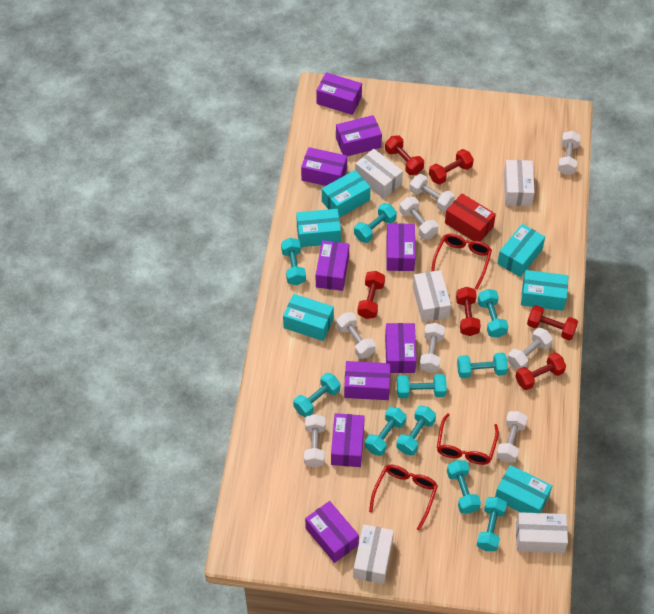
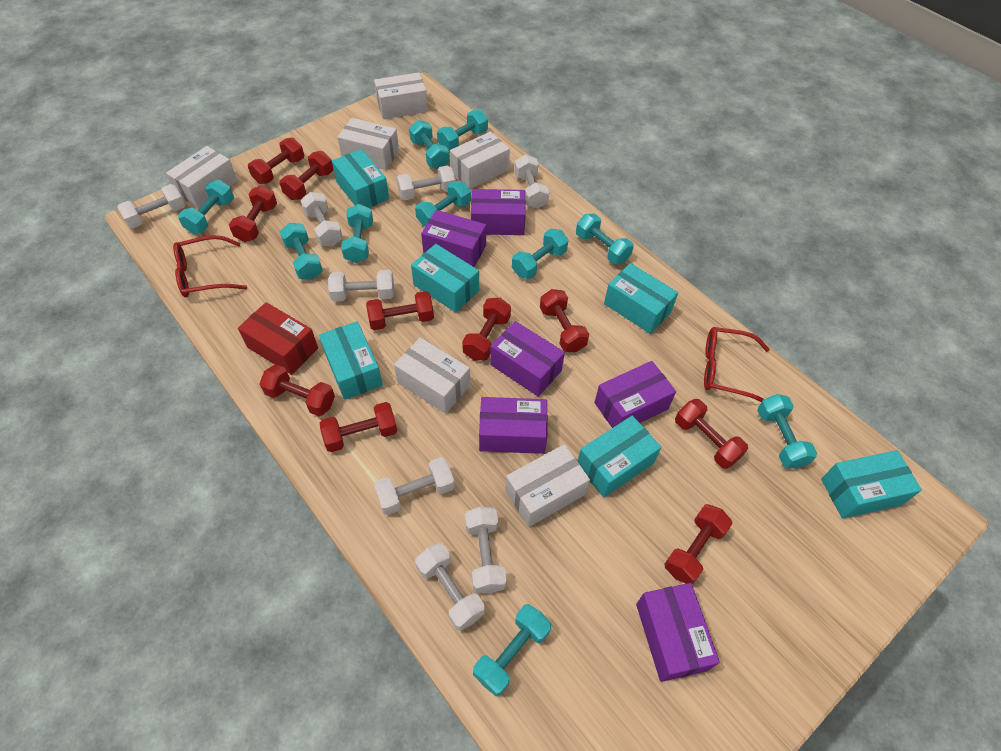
purple box: 9 -> 6
red dumbbell: 6 -> 10
red glasses: 3 -> 2
white box: 5 -> 6

